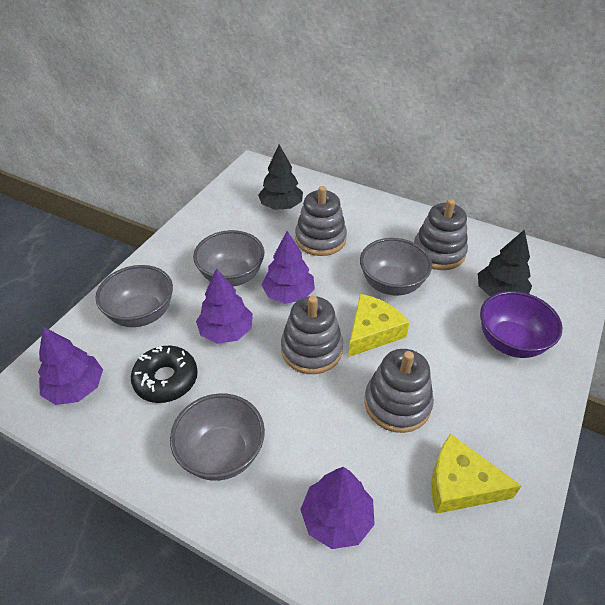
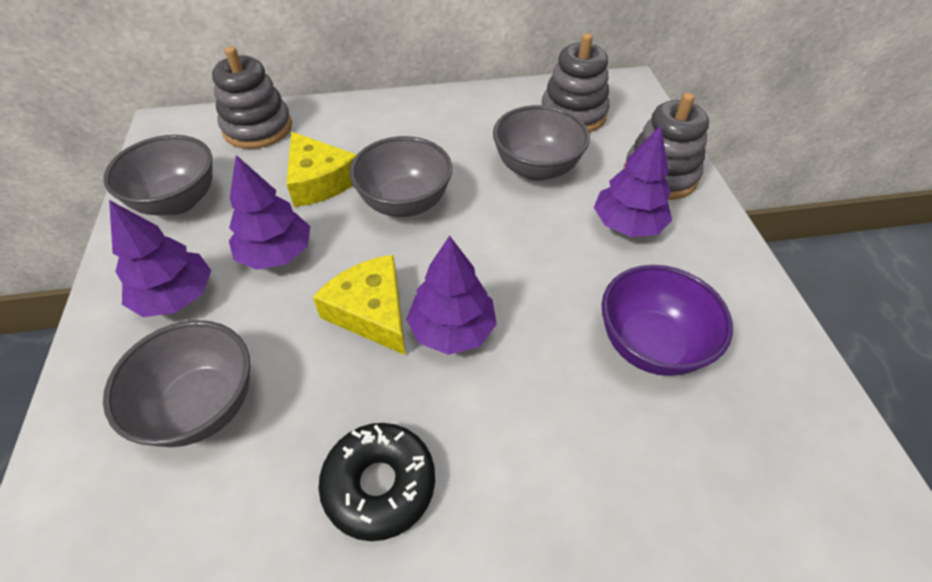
black tree: 2 -> 0
grey stacking toy: 4 -> 3

